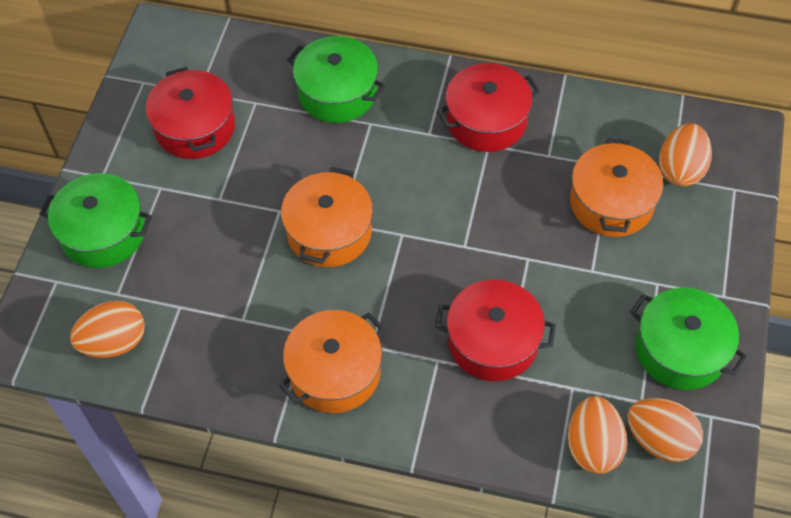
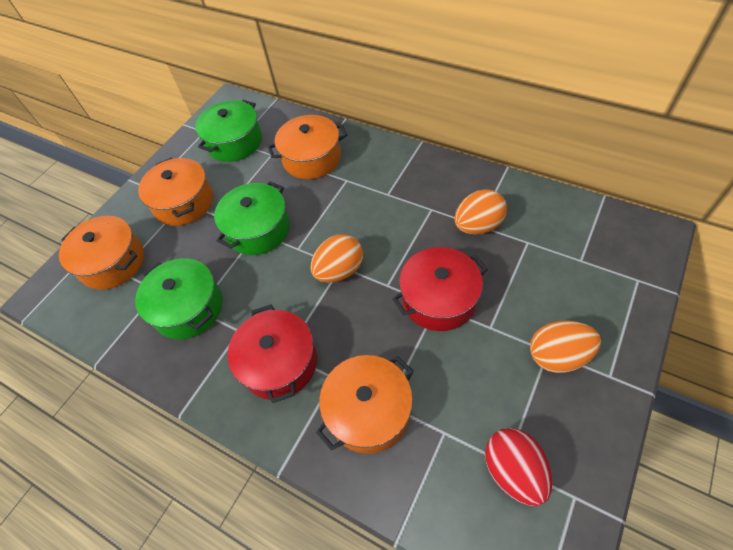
orange egg: 4 -> 3
orange pot: 3 -> 4
red egg: 0 -> 1
red pot: 3 -> 2

